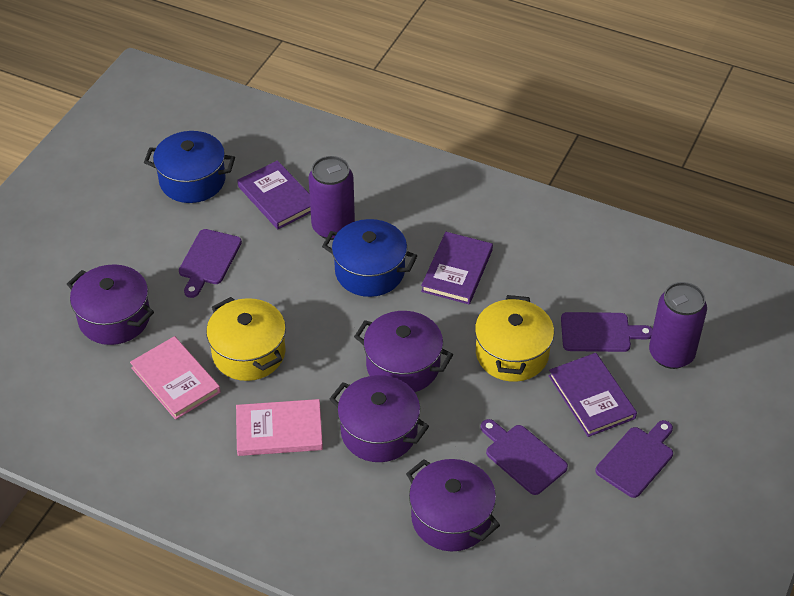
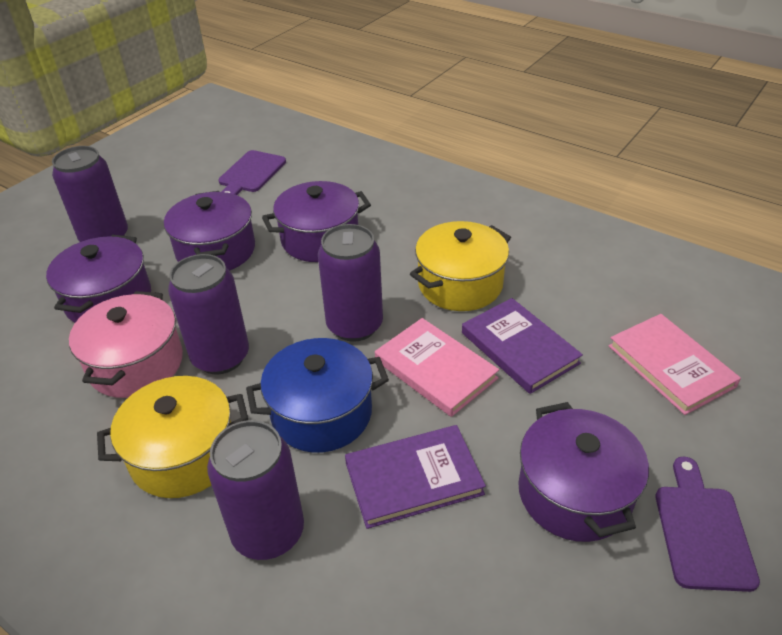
blue pot: 2 -> 1
pink pot: 0 -> 1
purple book: 3 -> 2
purple can: 2 -> 4
purple cutting board: 4 -> 2

